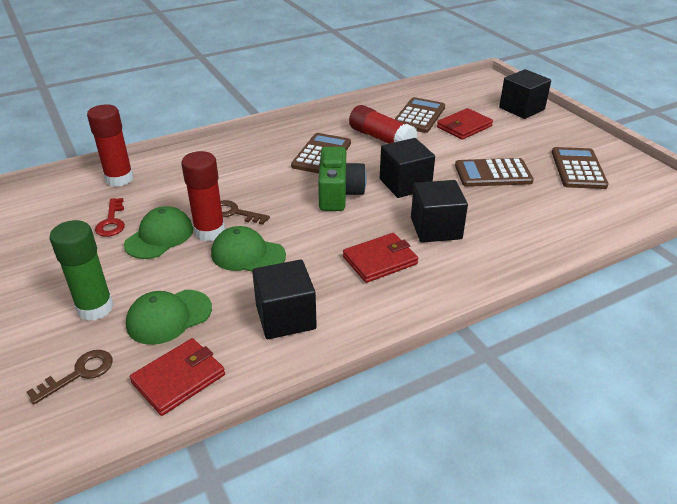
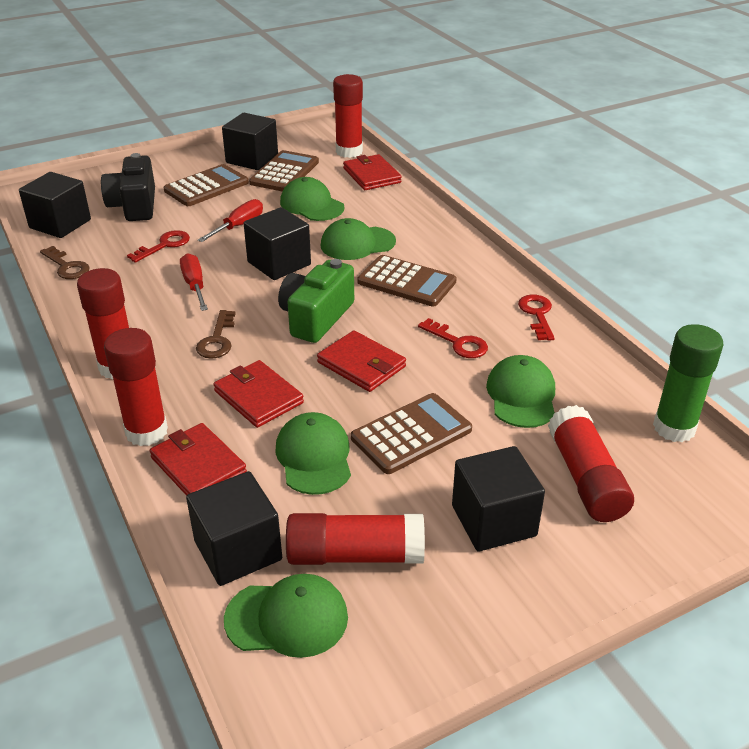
black camera: 0 -> 1
black cube: 4 -> 5
green cap: 3 -> 5
red glue stick: 3 -> 5
red key: 1 -> 3
red screwdriver: 0 -> 2
red wallet: 3 -> 4

